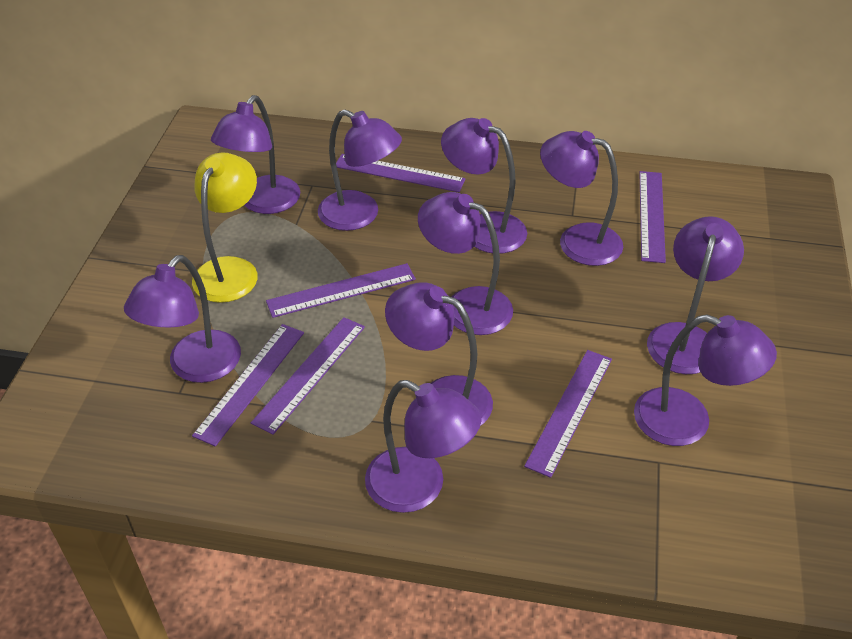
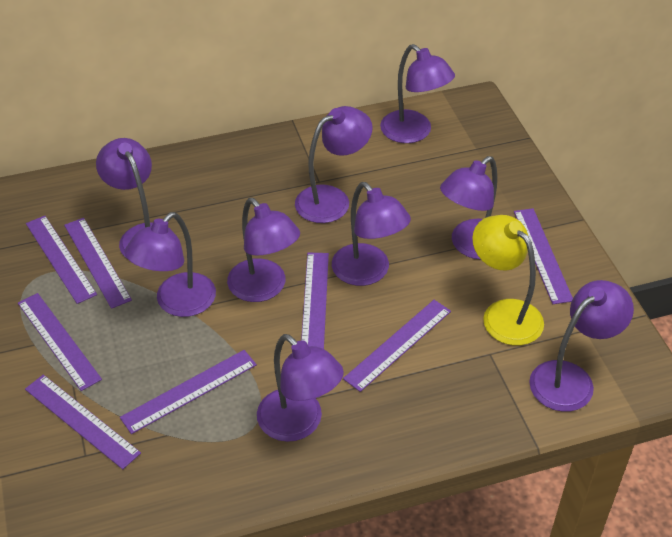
purple lamp: 10 -> 9
purple ruler: 6 -> 8

